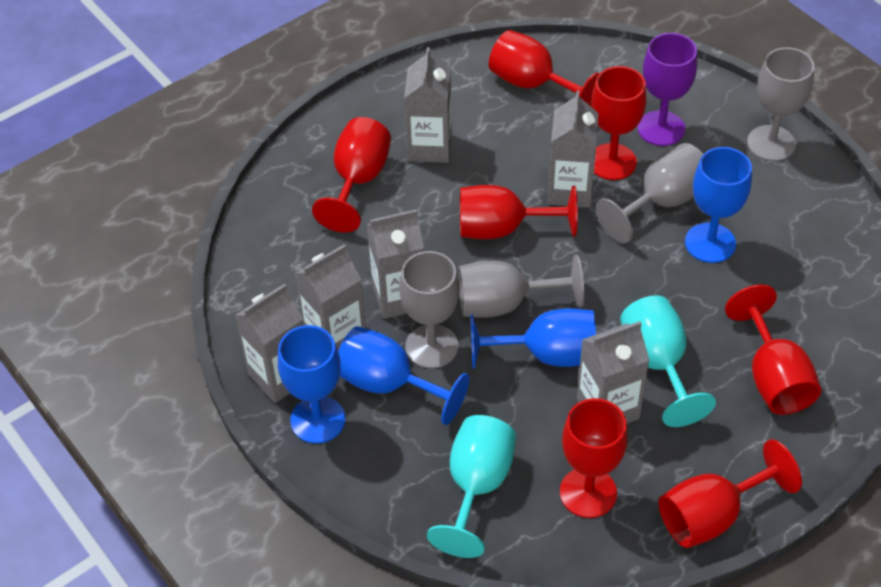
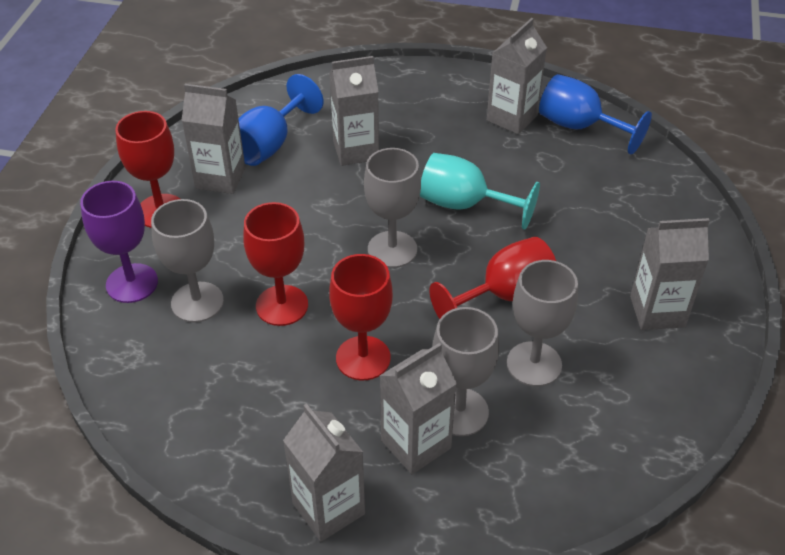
blue goblet: 4 -> 2
red goblet: 7 -> 4
turquoise goblet: 2 -> 1

